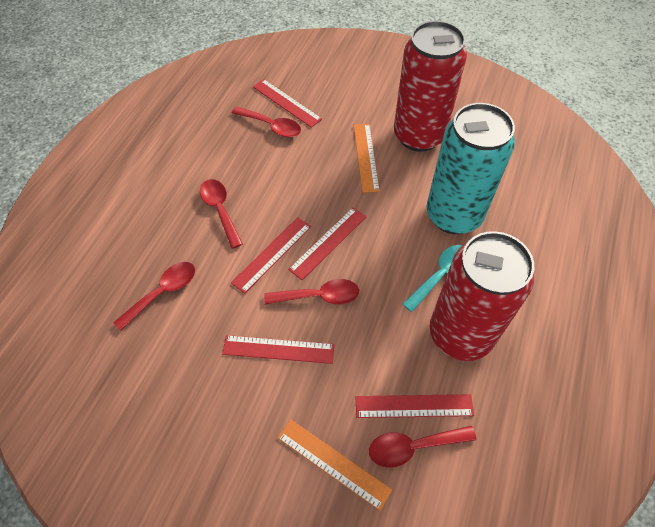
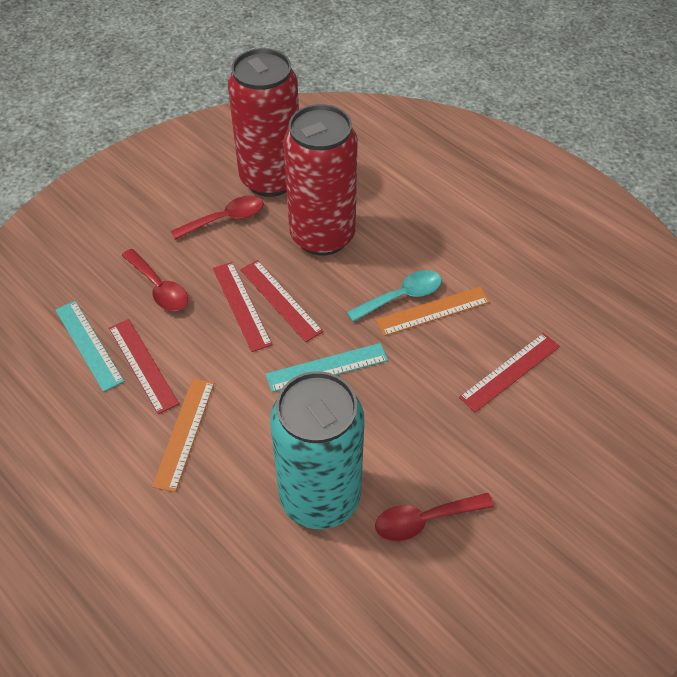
red ruler: 5 -> 4
red spoon: 5 -> 3
turquoise ruler: 0 -> 2

